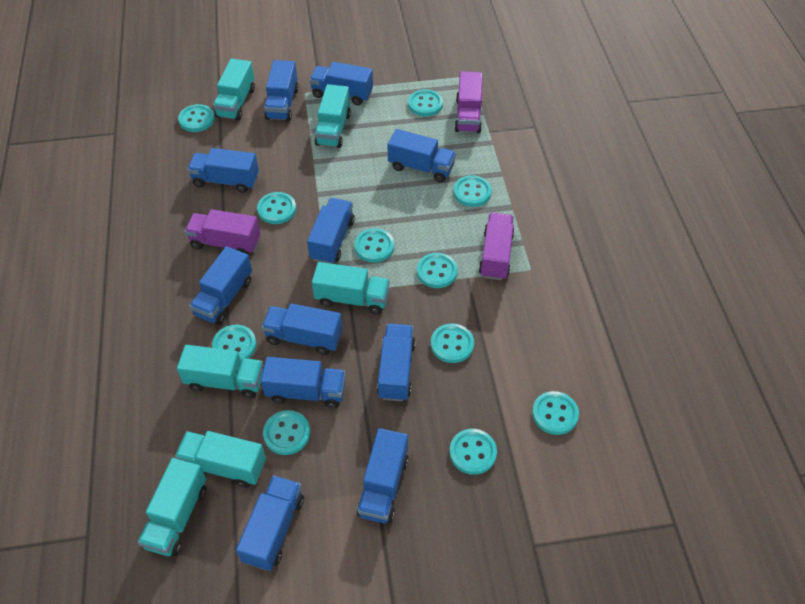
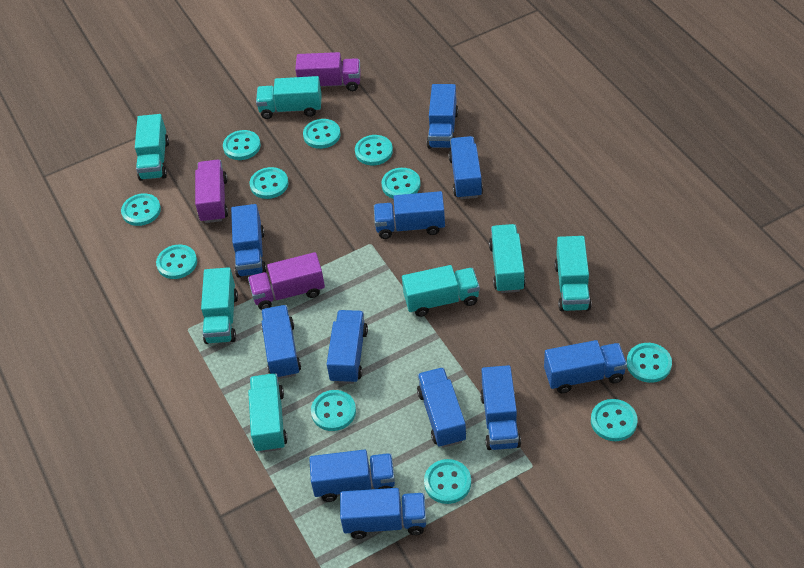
turquoise truck: 6 -> 7

